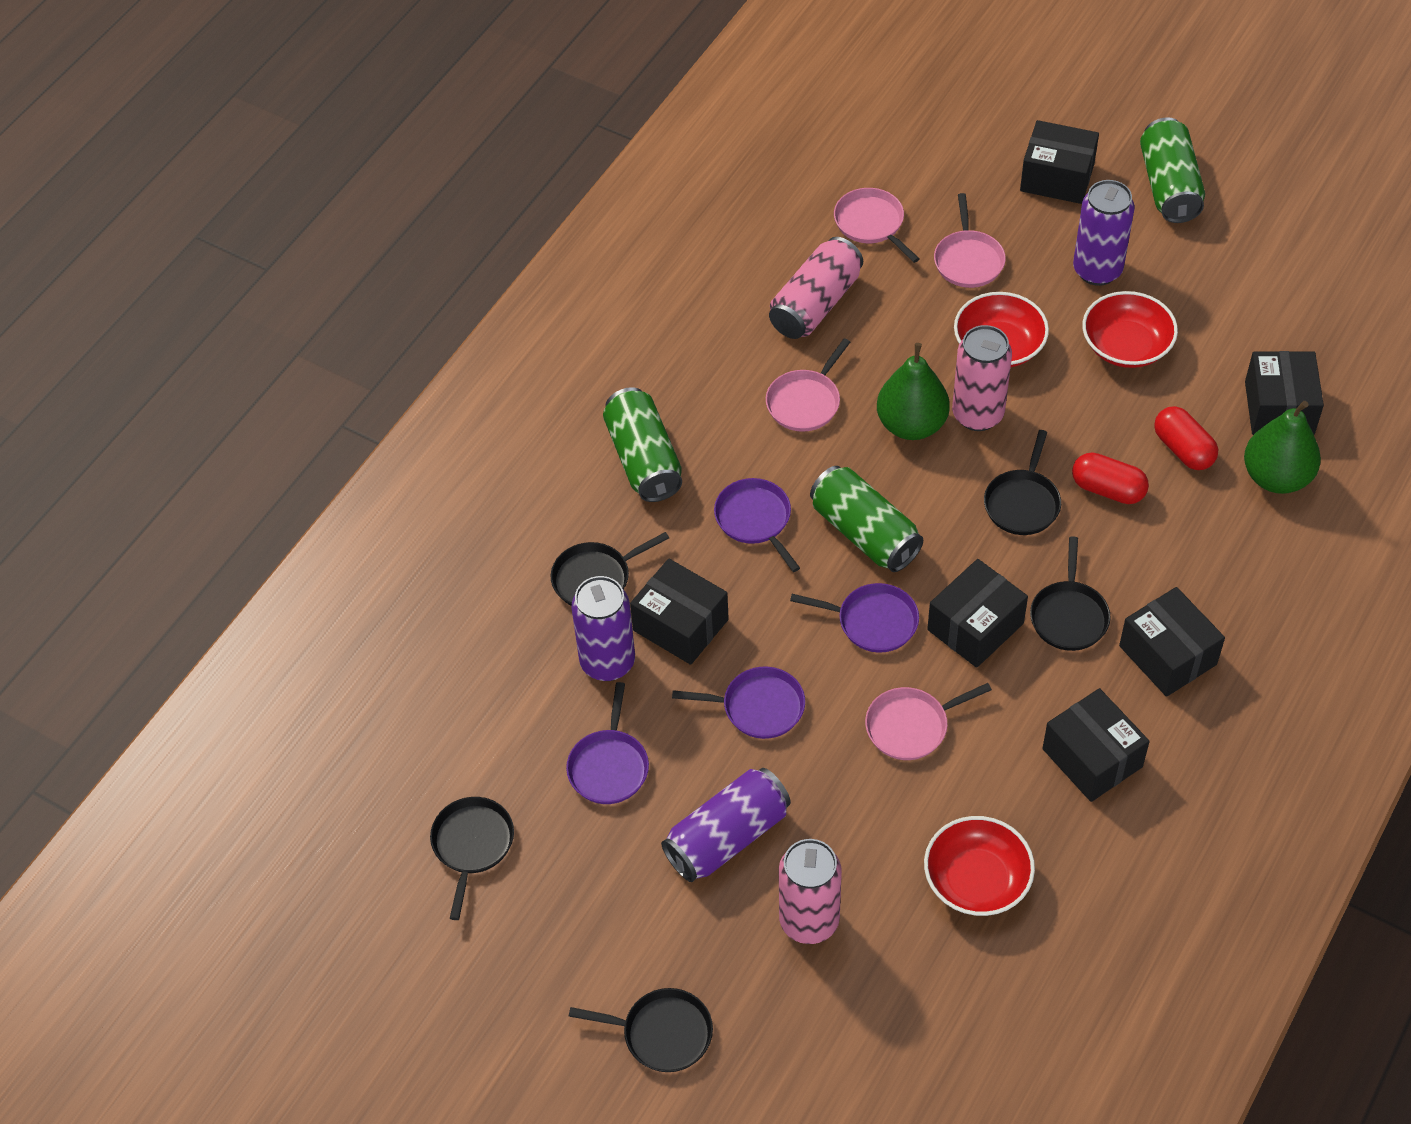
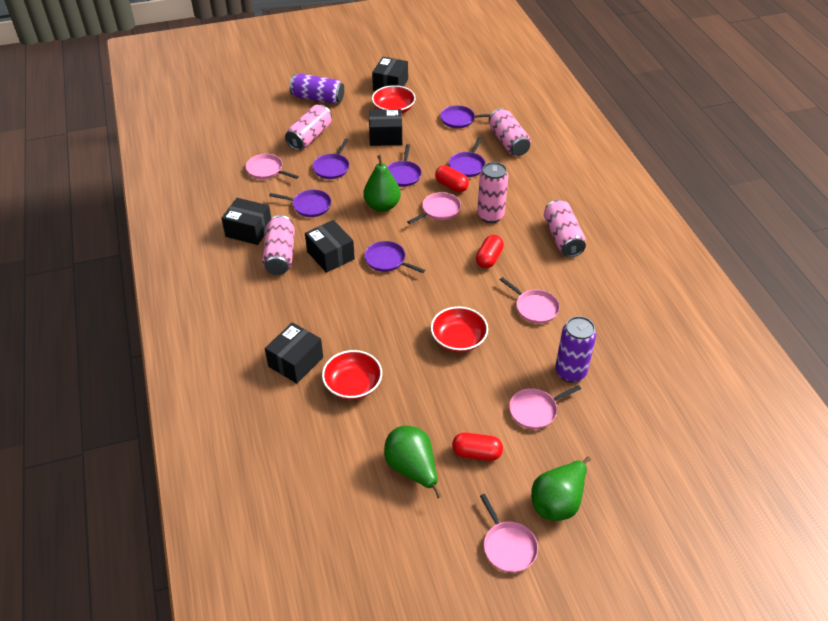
black box: 6 -> 5
black pan: 5 -> 0
green can: 3 -> 0
green pear: 2 -> 3
pink can: 3 -> 5
pink pan: 4 -> 5
purple can: 3 -> 2
purple pan: 4 -> 6
red capsule: 2 -> 3

